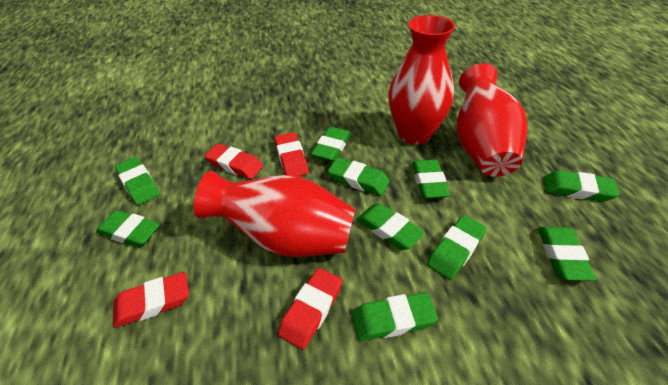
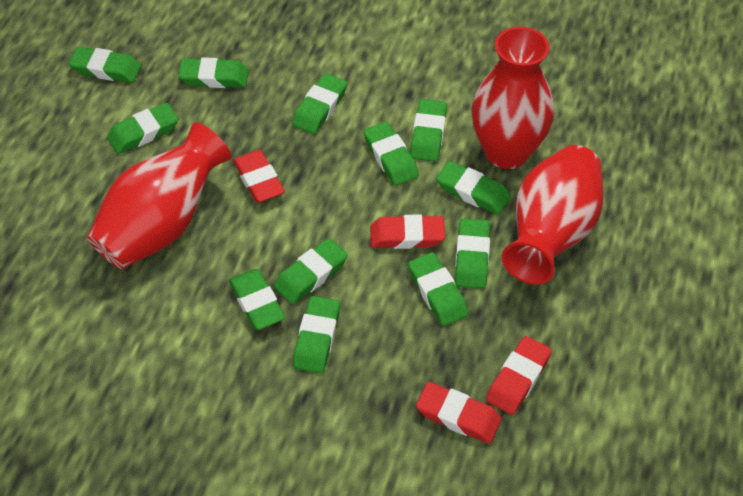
green eraser: 10 -> 12

